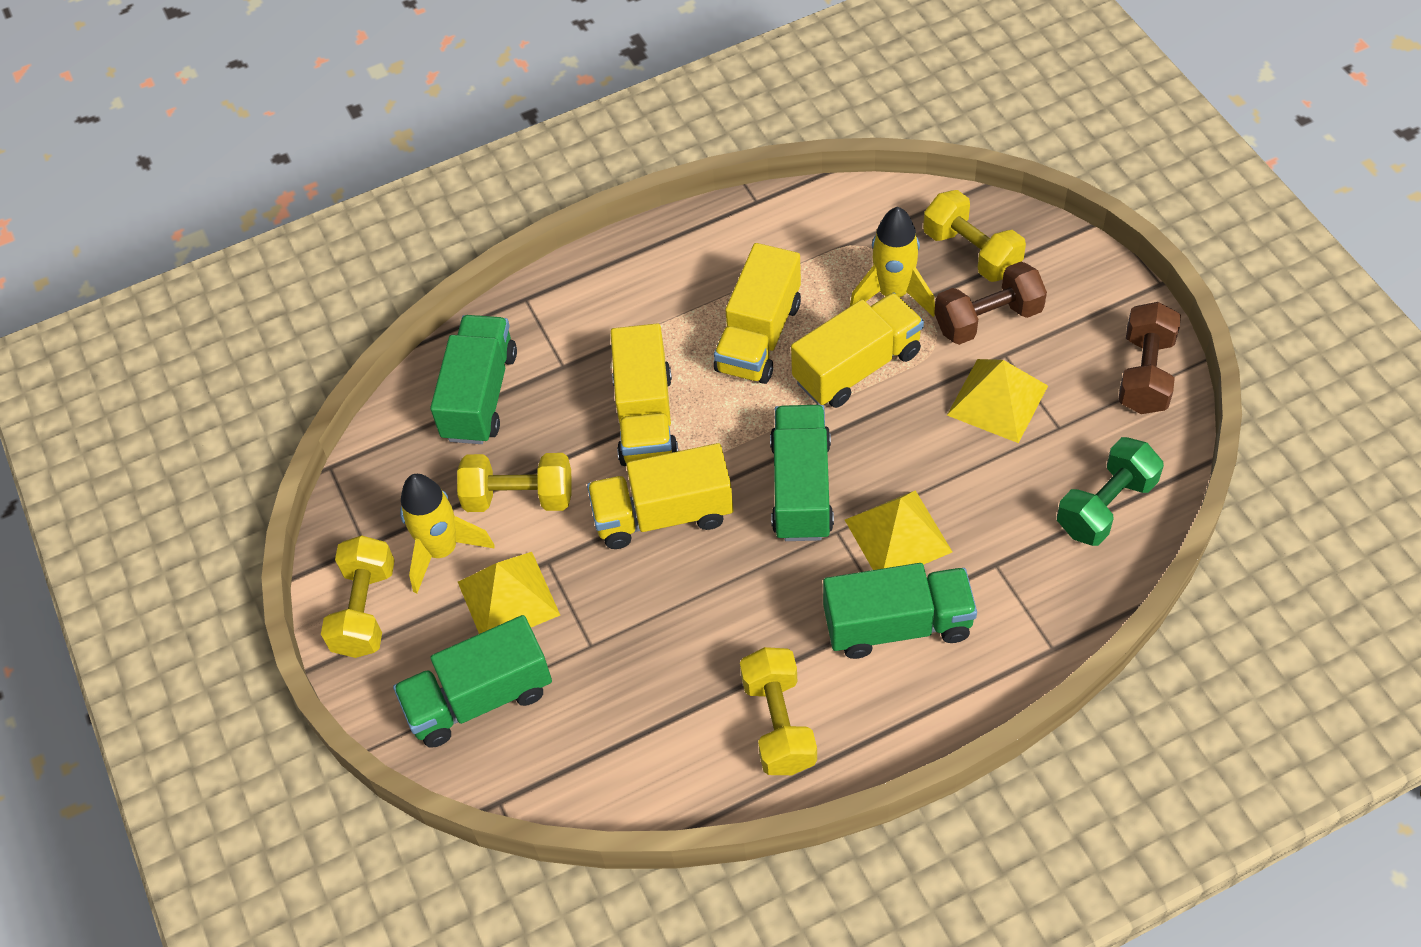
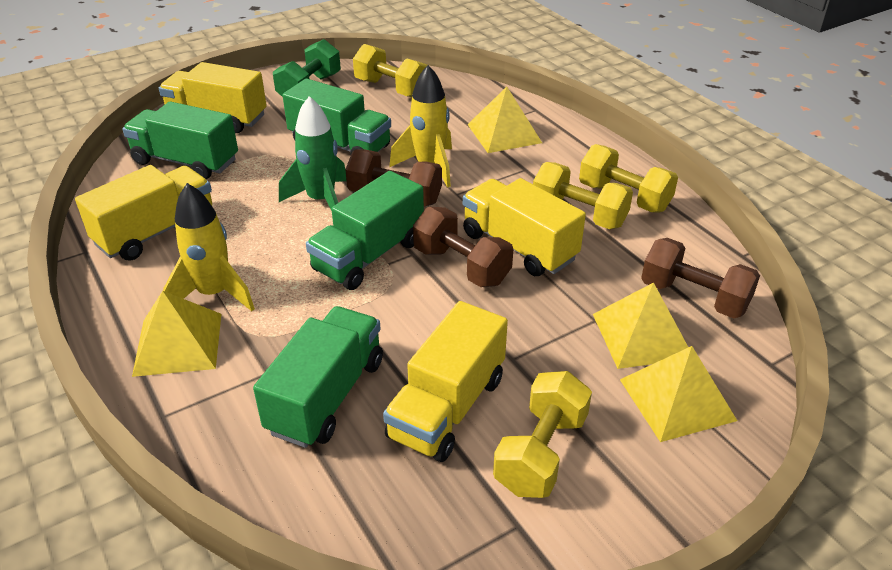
brown dumbbell: 2 -> 3
green rocket: 0 -> 1
yellow pyramid: 3 -> 4

